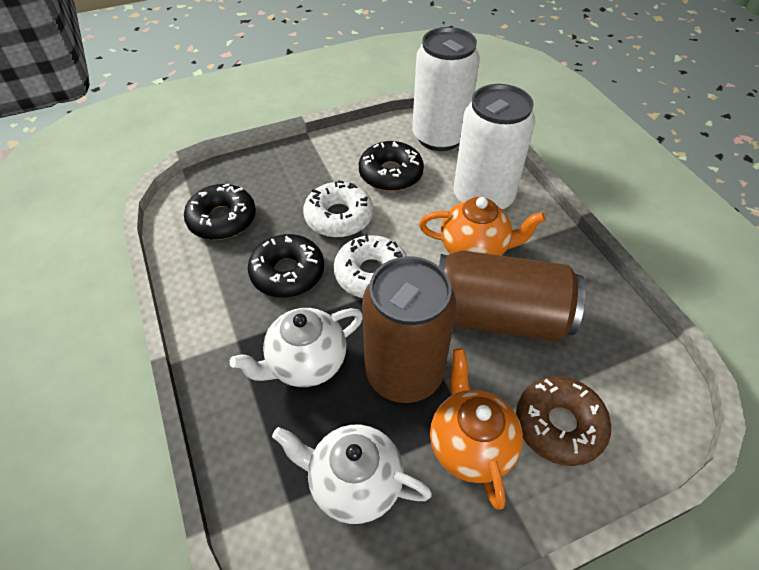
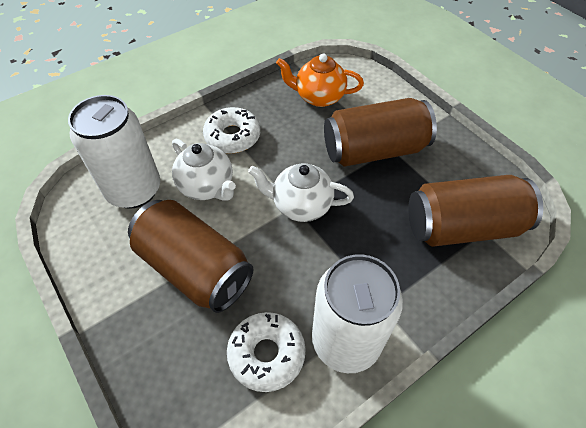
black donut: 3 -> 0
brown can: 2 -> 3
brown donut: 1 -> 0
orange teapot: 2 -> 1

